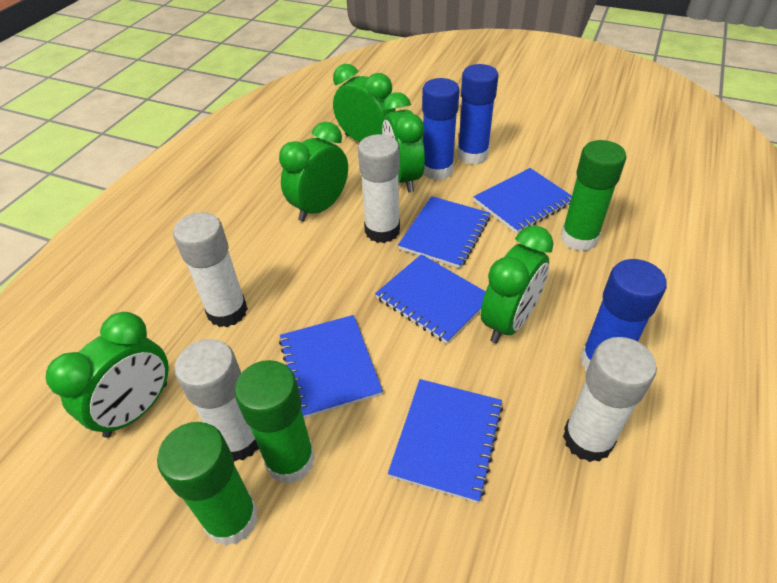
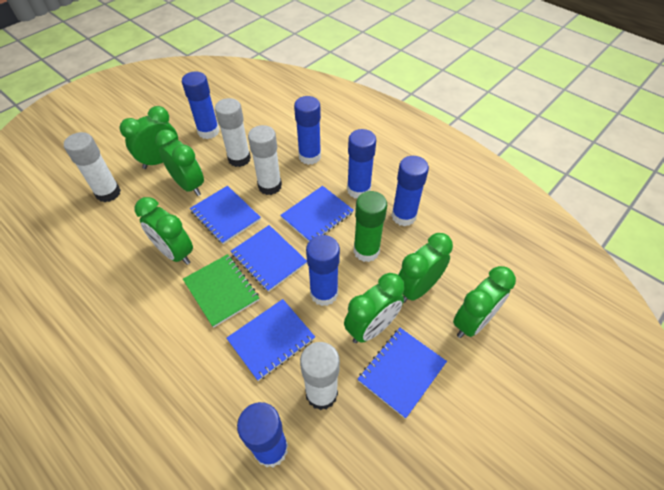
blue glue stick: 3 -> 6
green clock: 5 -> 6
green glue stick: 3 -> 1
green notebook: 0 -> 1

